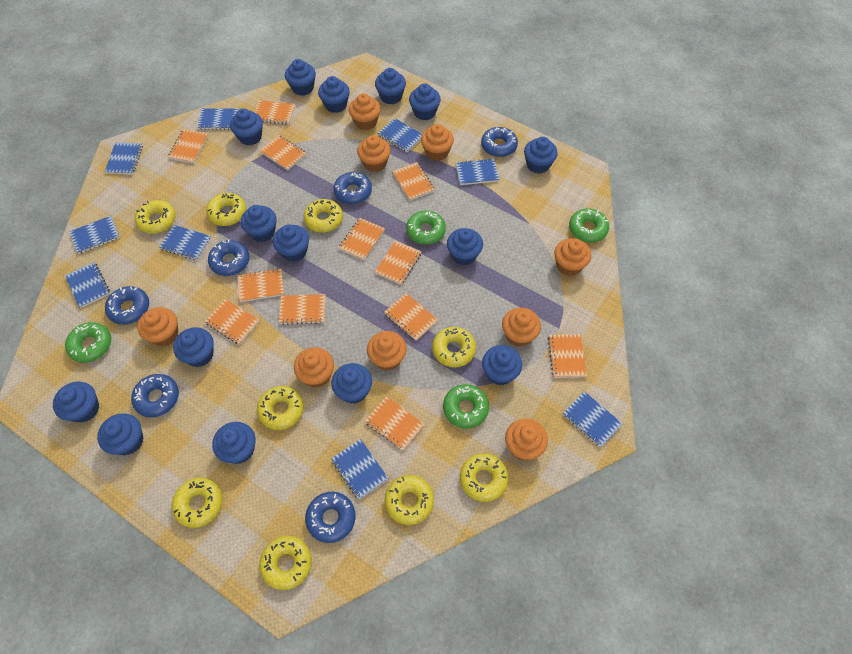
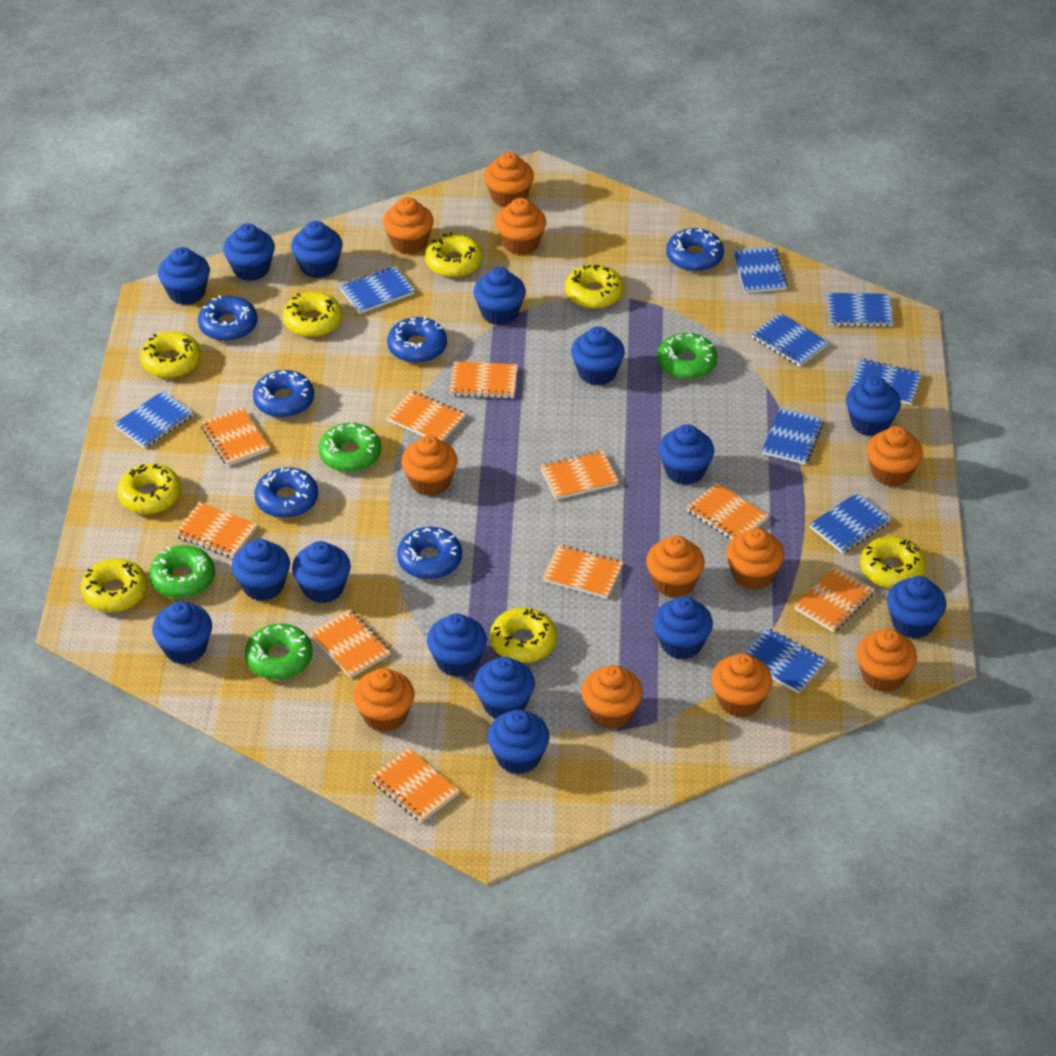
orange cupcake: 9 -> 11
orange notebook: 12 -> 10
yellow donut: 9 -> 8

